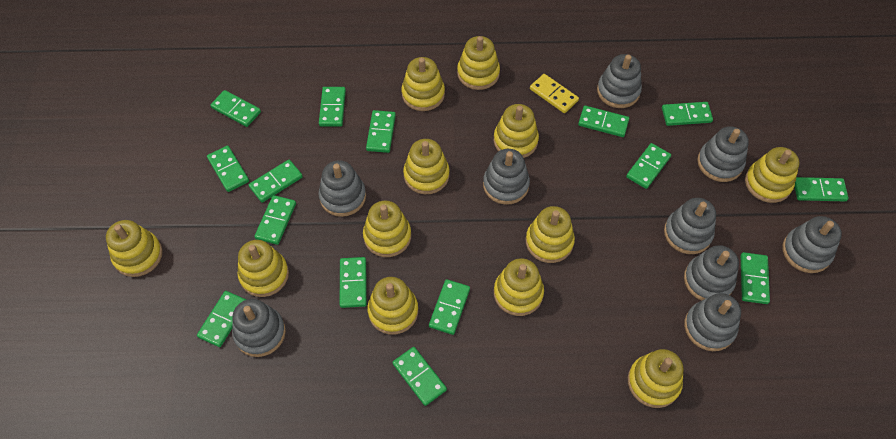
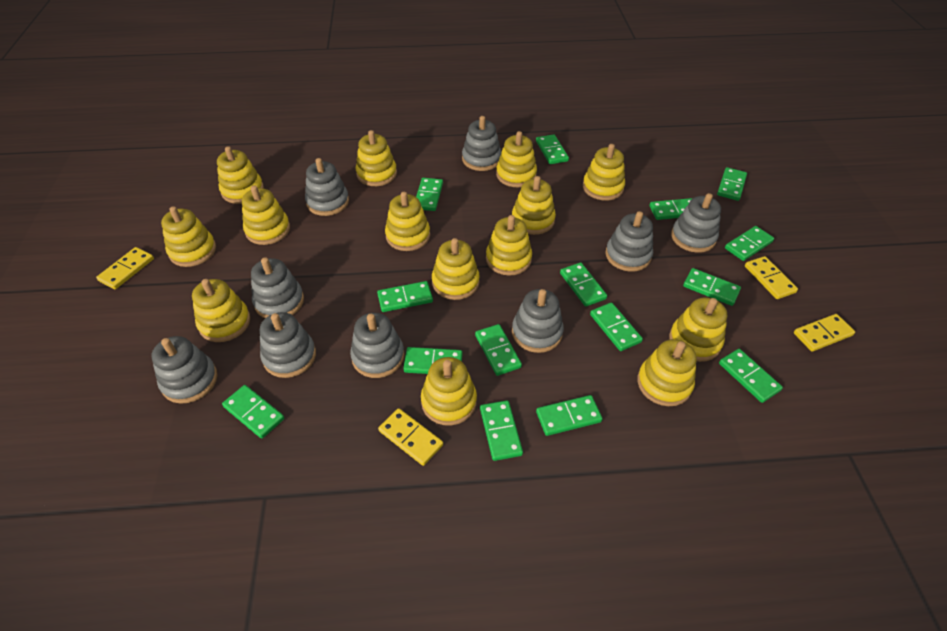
yellow domino: 1 -> 4
yellow stacking toy: 12 -> 14

